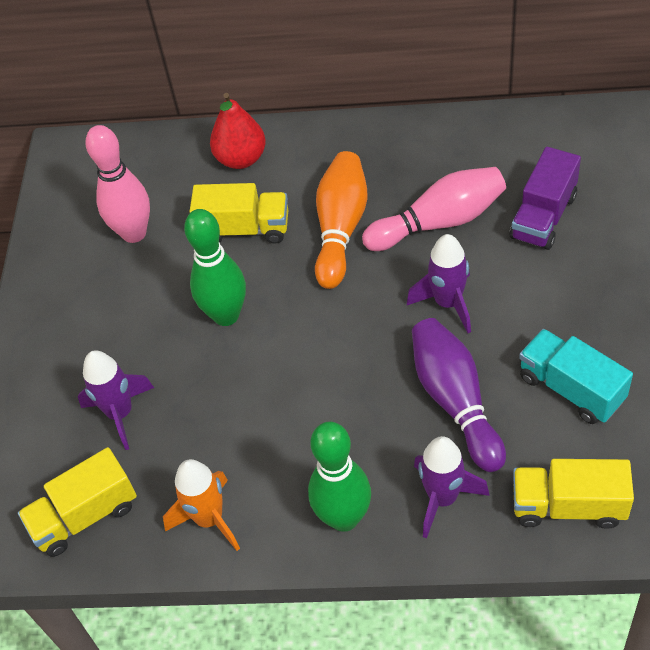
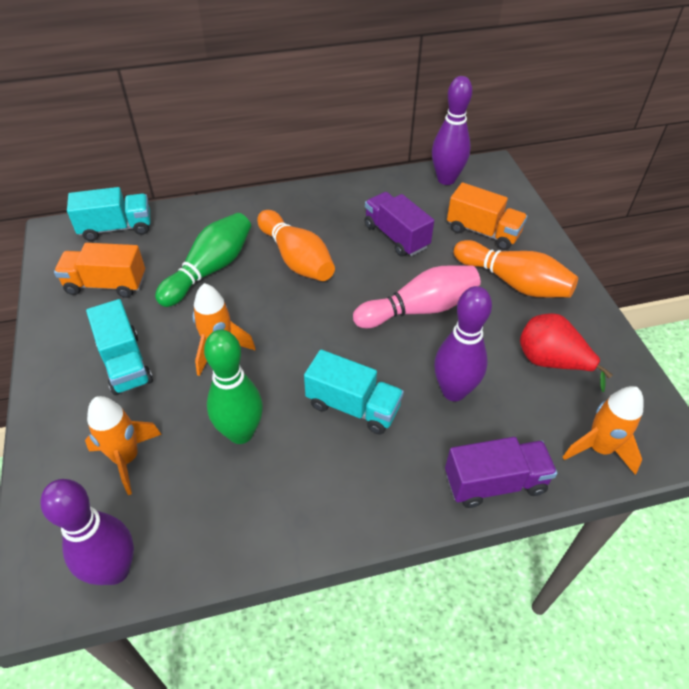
orange bowling pin: 1 -> 2
orange rocket: 1 -> 3
orange truck: 0 -> 2
pink bowling pin: 2 -> 1
purple bowling pin: 1 -> 3
purple rocket: 3 -> 0
purple truck: 1 -> 2
turquoise truck: 1 -> 3
yellow truck: 3 -> 0

